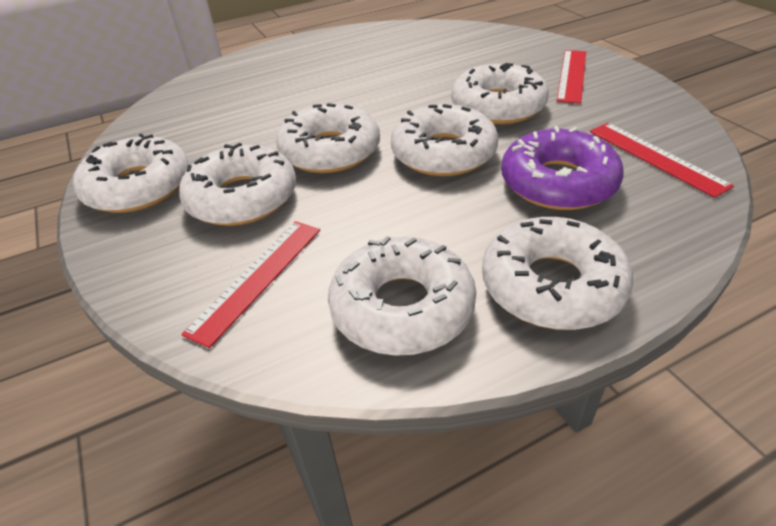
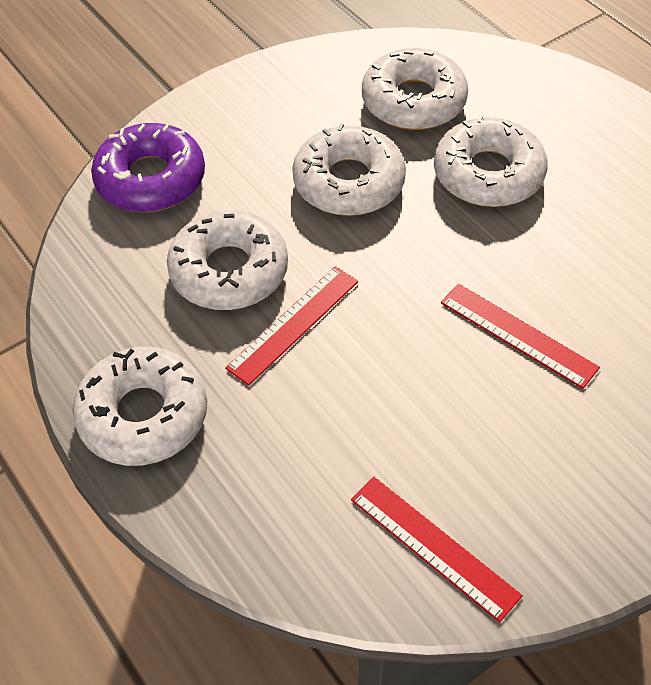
white donut: 7 -> 5

